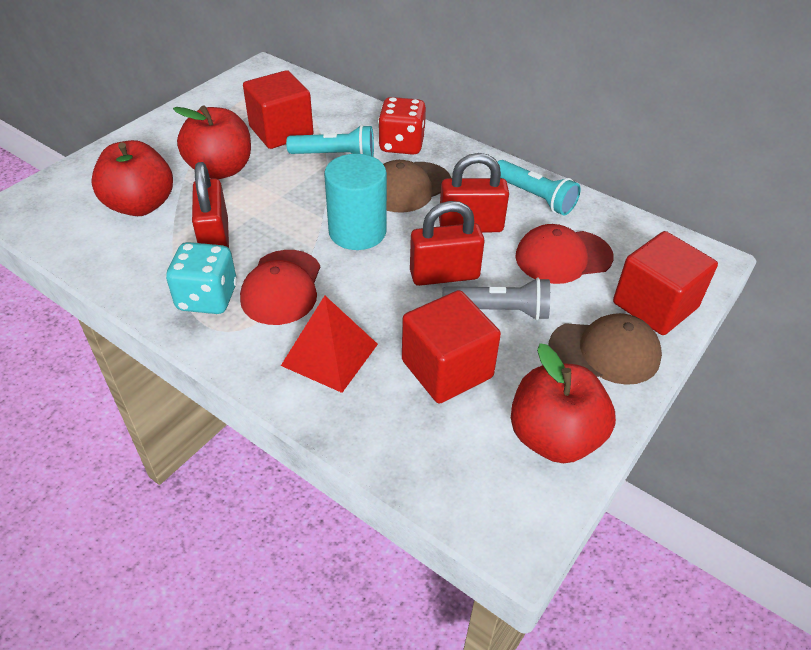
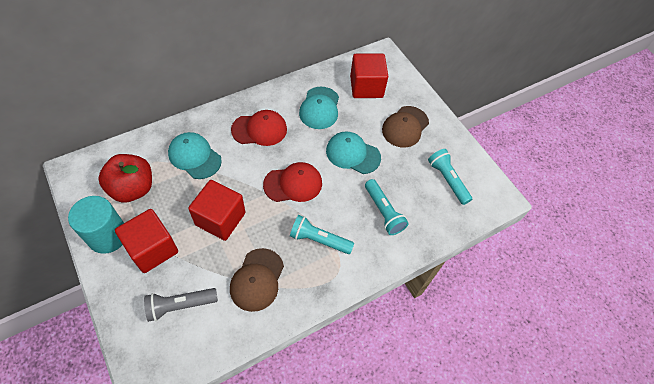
red apple: 3 -> 1
red dice: 1 -> 0
red padlock: 3 -> 0
red pyramid: 1 -> 0
turquoise cap: 0 -> 3
turquoise dice: 1 -> 0
turquoise flashlight: 2 -> 3

